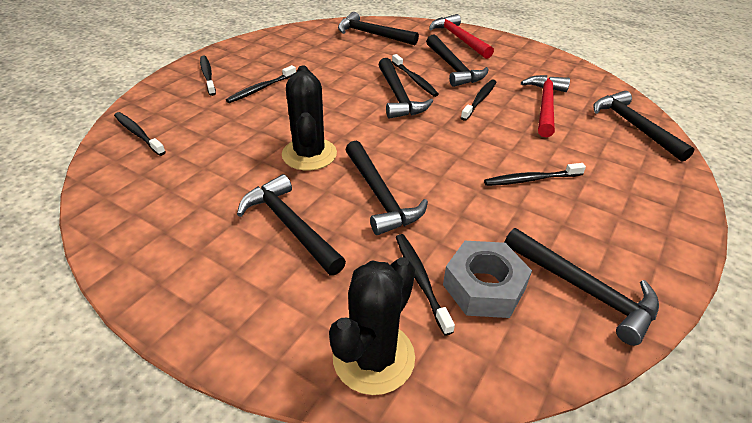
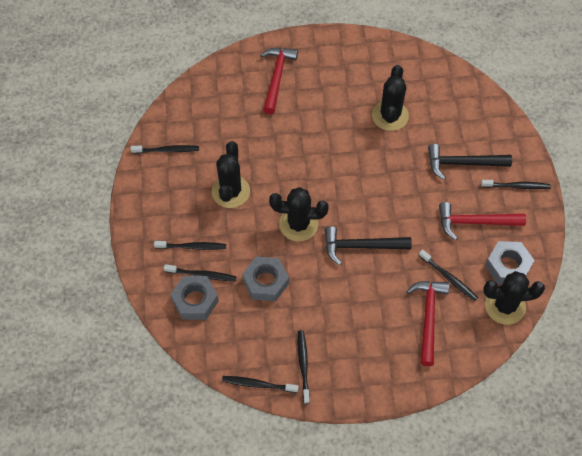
black cactus: 2 -> 4
black hammer: 7 -> 2
grey nut: 1 -> 3
red hammer: 2 -> 3

